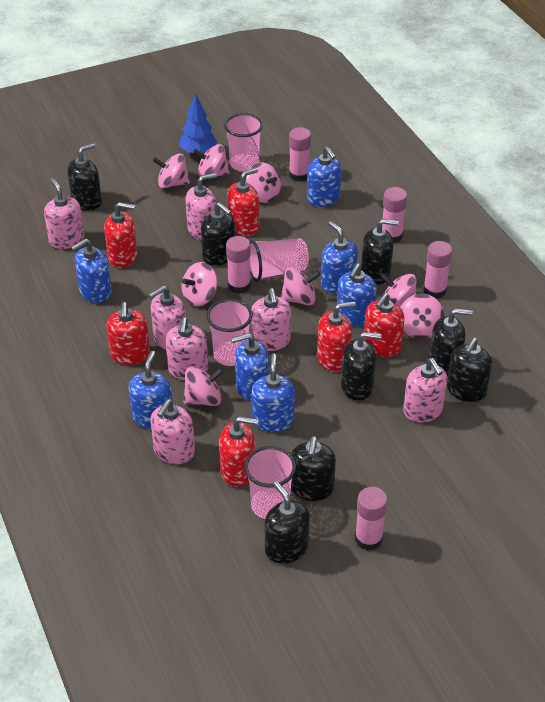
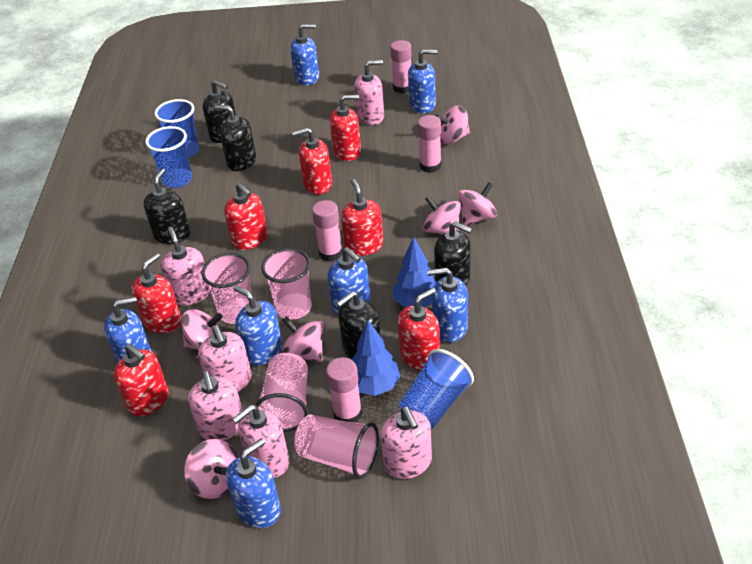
black soap dispenser: 8 -> 5
blue cup: 0 -> 3
blue tree: 1 -> 2
pink glue stick: 5 -> 4
pink soap dispenser: 7 -> 6
pink spinning top: 8 -> 6
red soap dispenser: 6 -> 7

